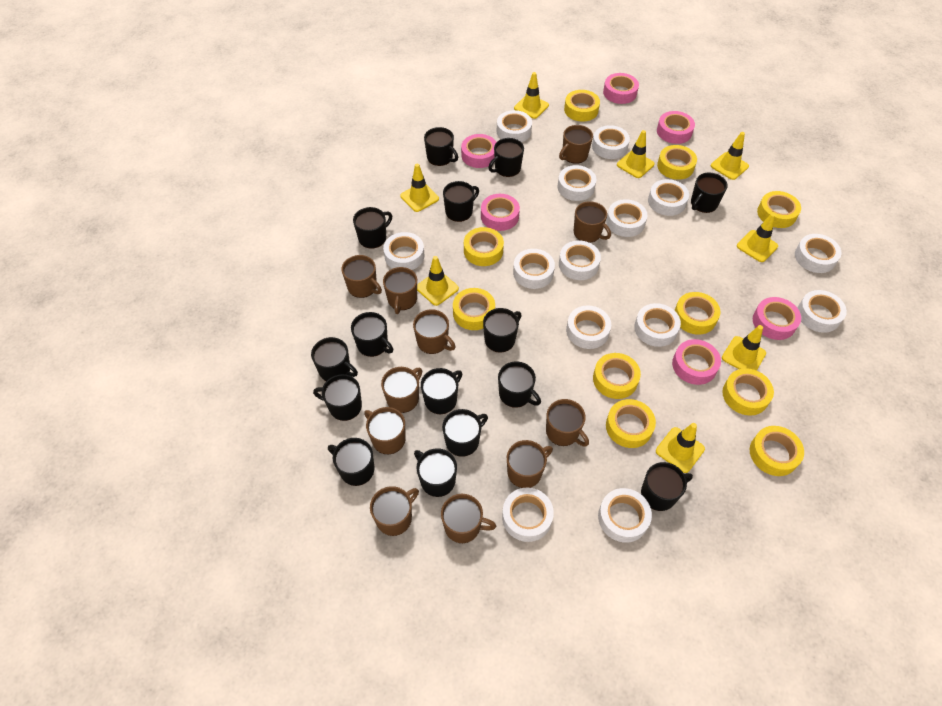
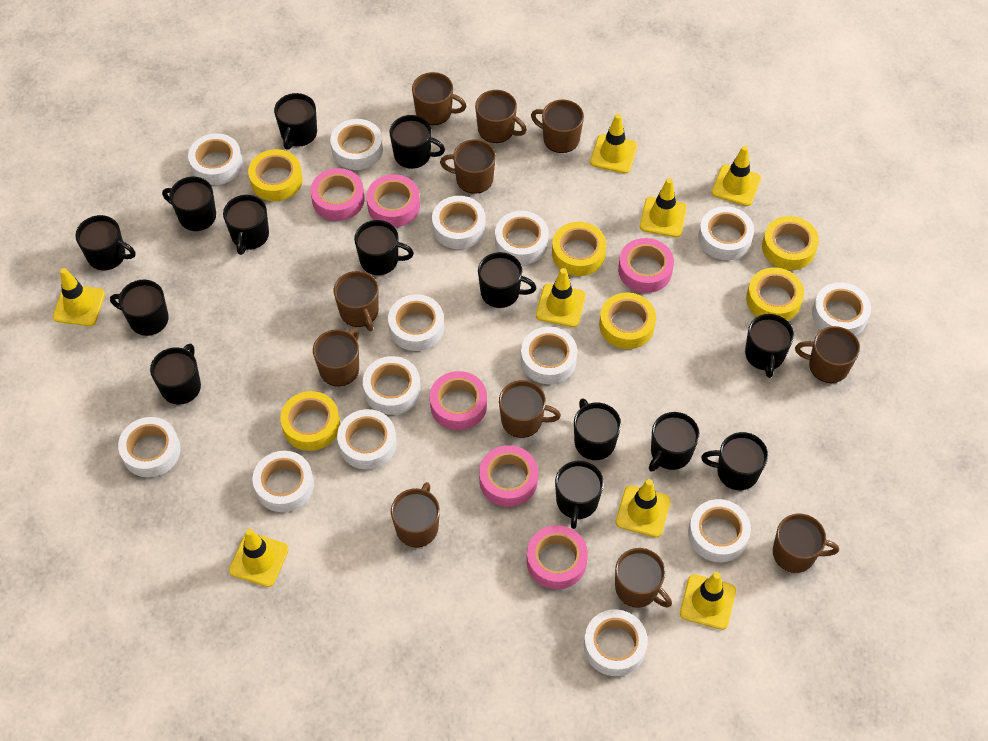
black mug: 15 -> 14
yellow tape: 10 -> 6

